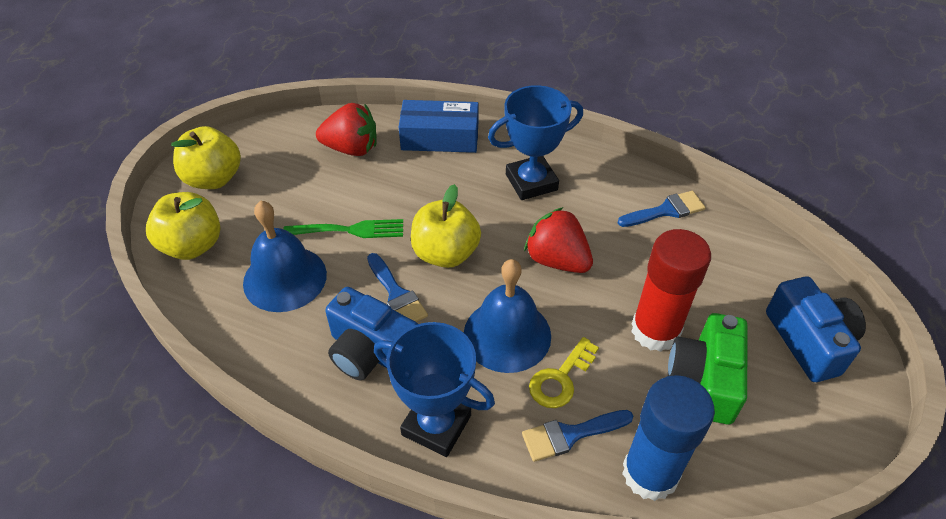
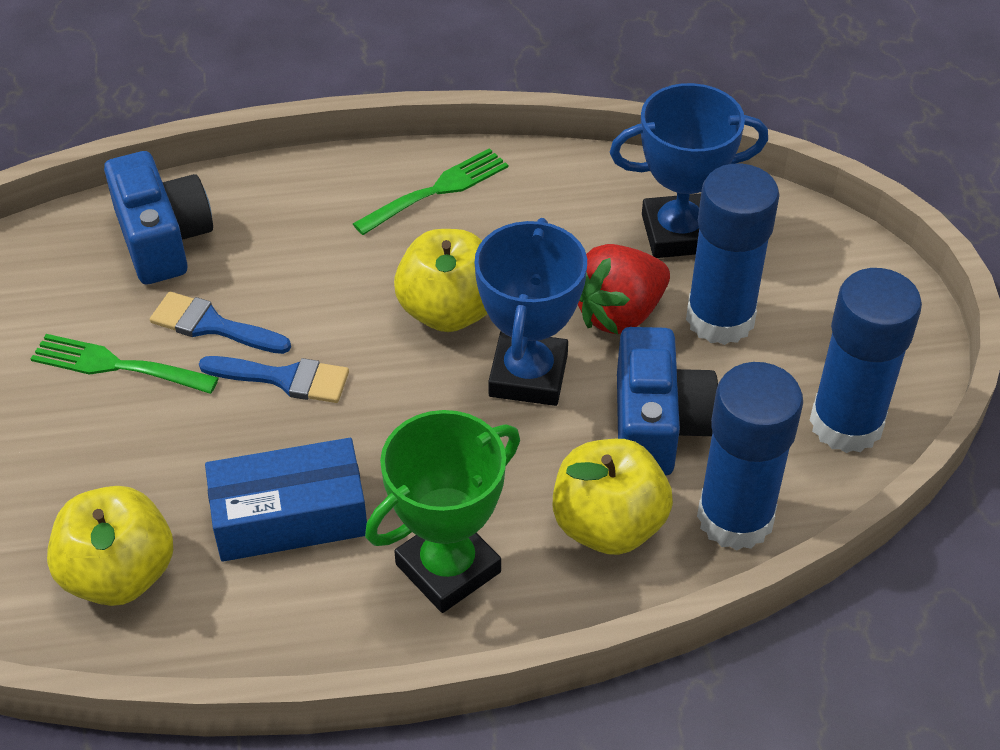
blue bell: 2 -> 0
blue brush: 3 -> 2
blue glue stick: 1 -> 3
green camera: 1 -> 0
green fork: 1 -> 2
green trophy: 0 -> 1
red glue stick: 1 -> 0
red strawberry: 2 -> 1
yellow key: 1 -> 0

